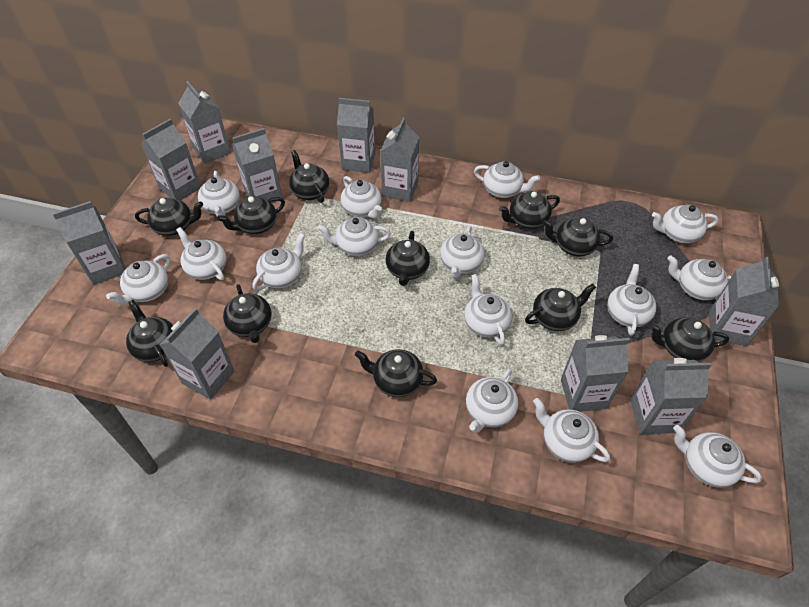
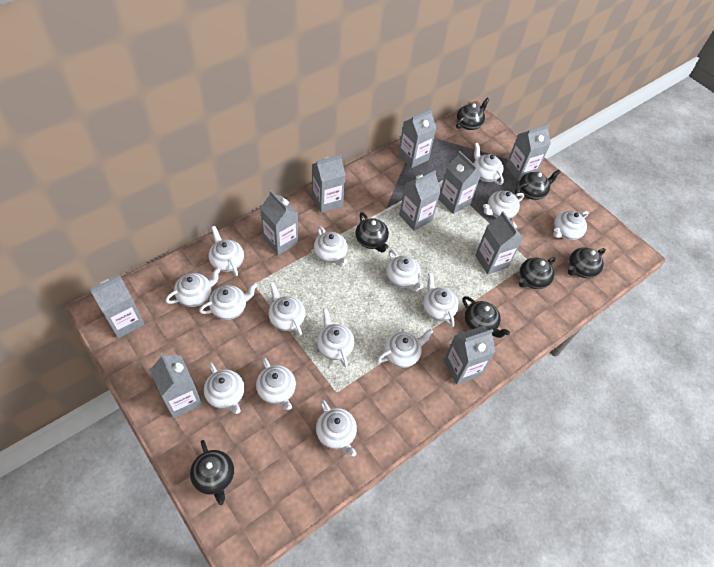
black teapot: 11 -> 7

